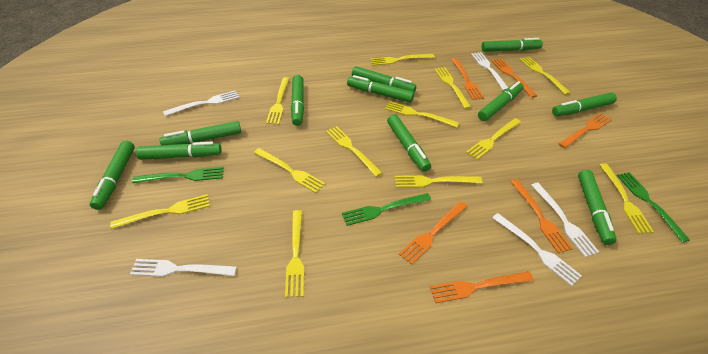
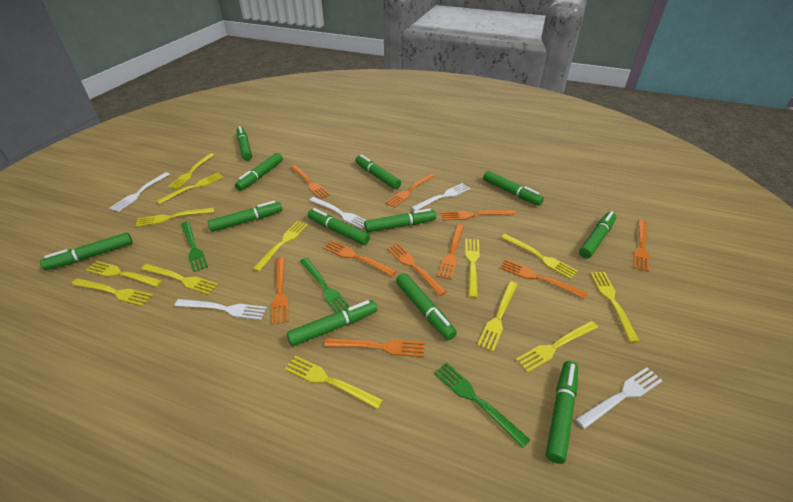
green marker: 11 -> 12
orange fork: 6 -> 10
yellow fork: 12 -> 13

